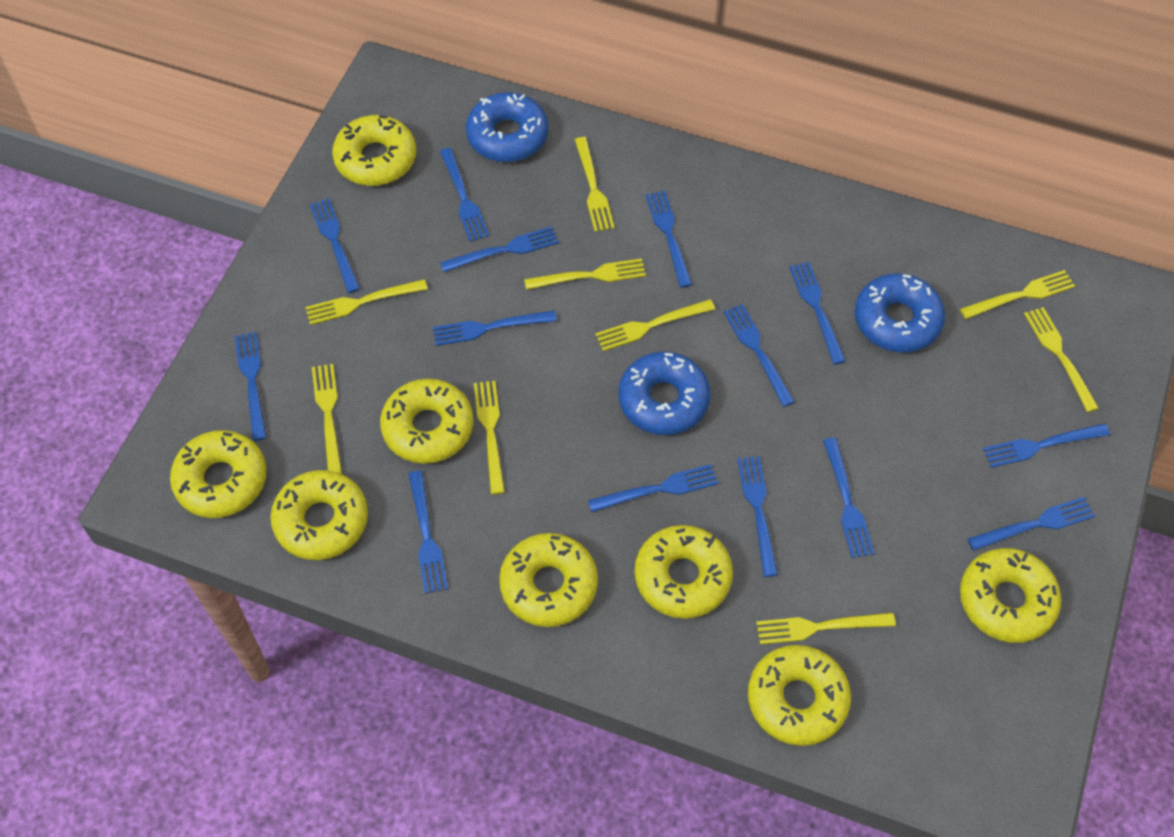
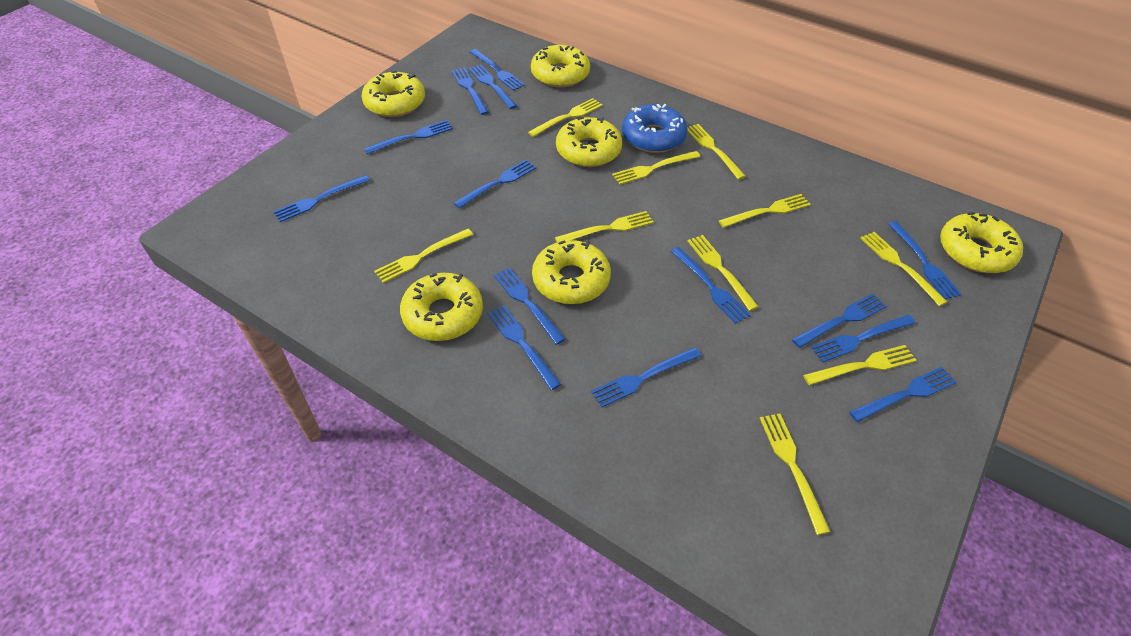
blue donut: 3 -> 1
yellow donut: 8 -> 6
yellow fork: 9 -> 10

